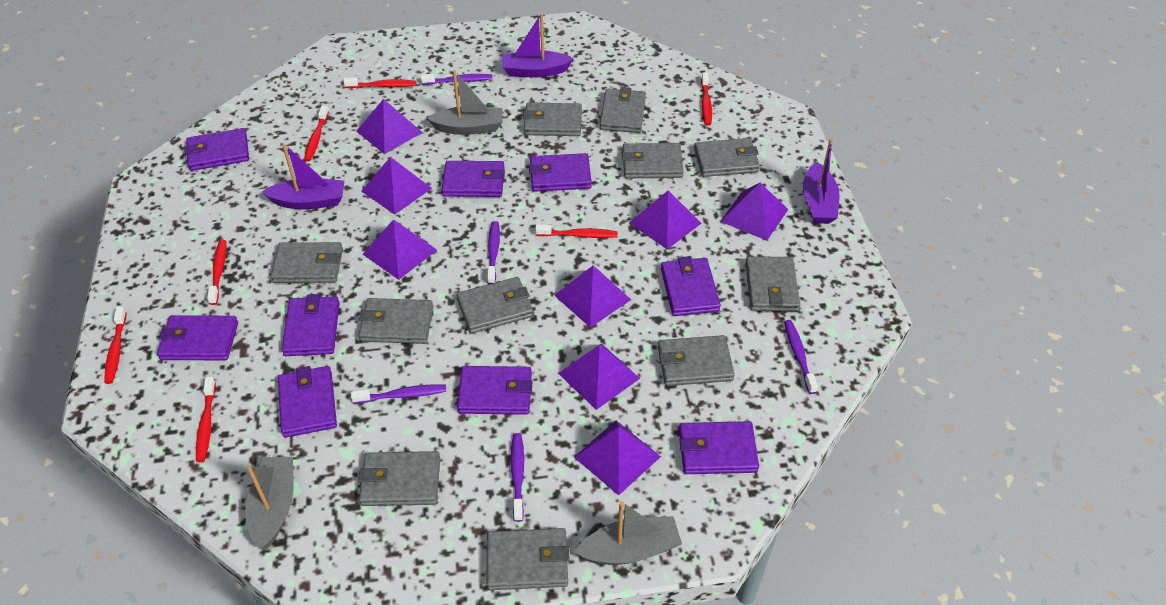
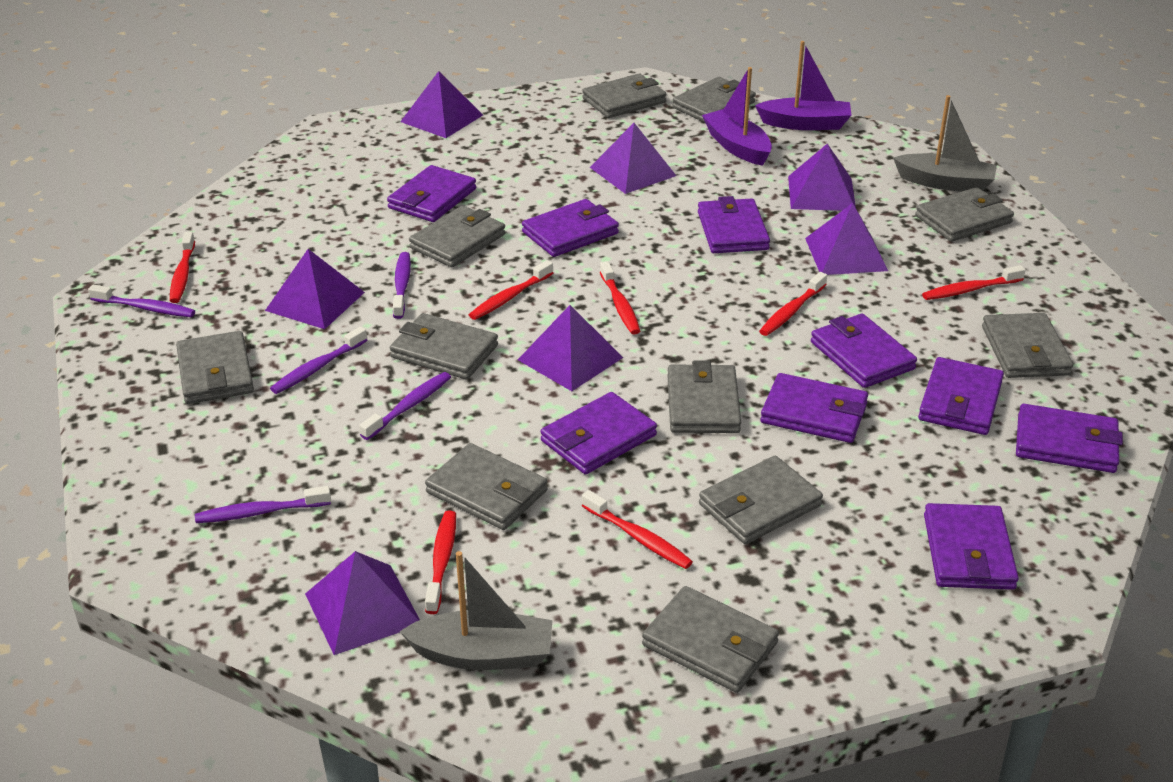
grey boat: 3 -> 2
purple boat: 3 -> 2
purple pyramid: 8 -> 7

